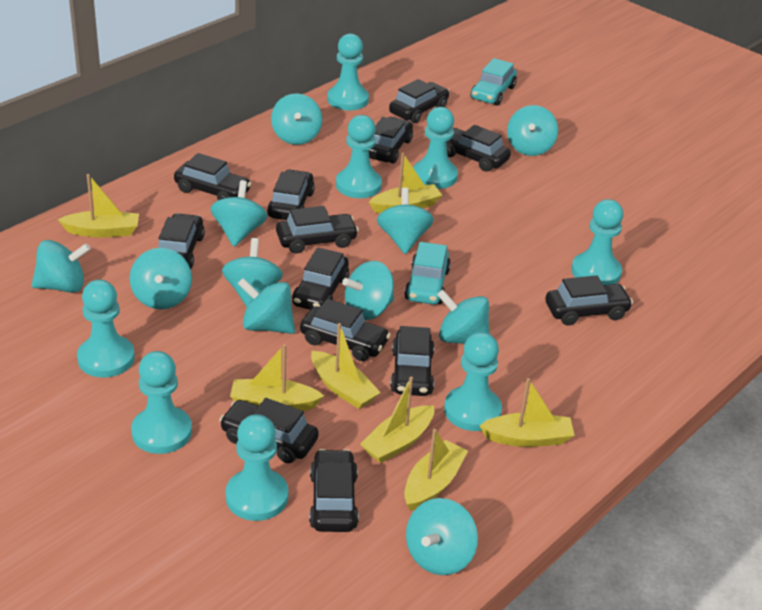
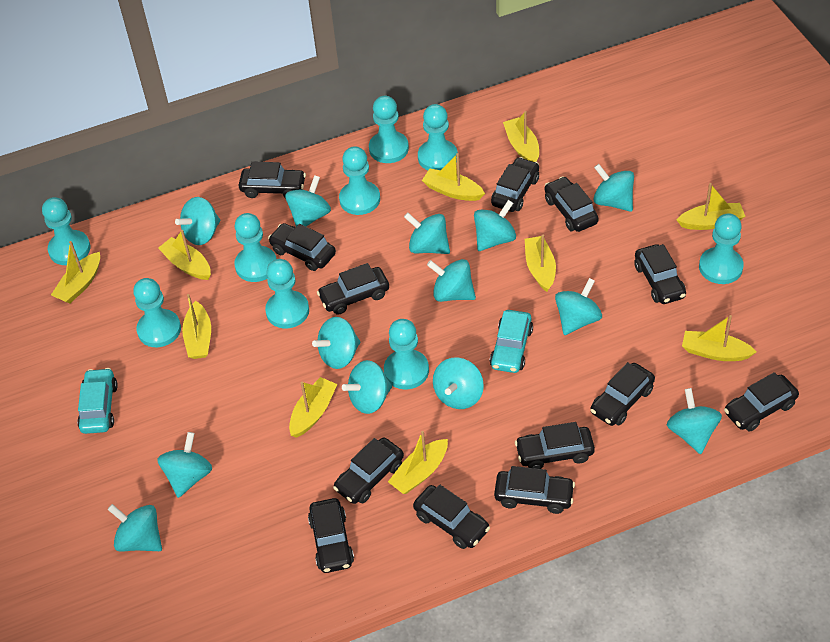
turquoise pawn: 8 -> 9
turquoise spinning top: 11 -> 13
yellow boat: 7 -> 10

